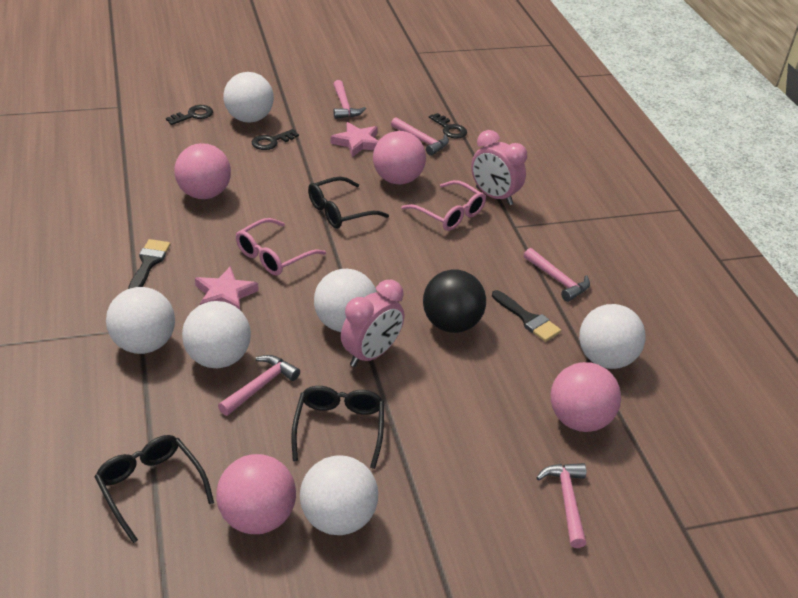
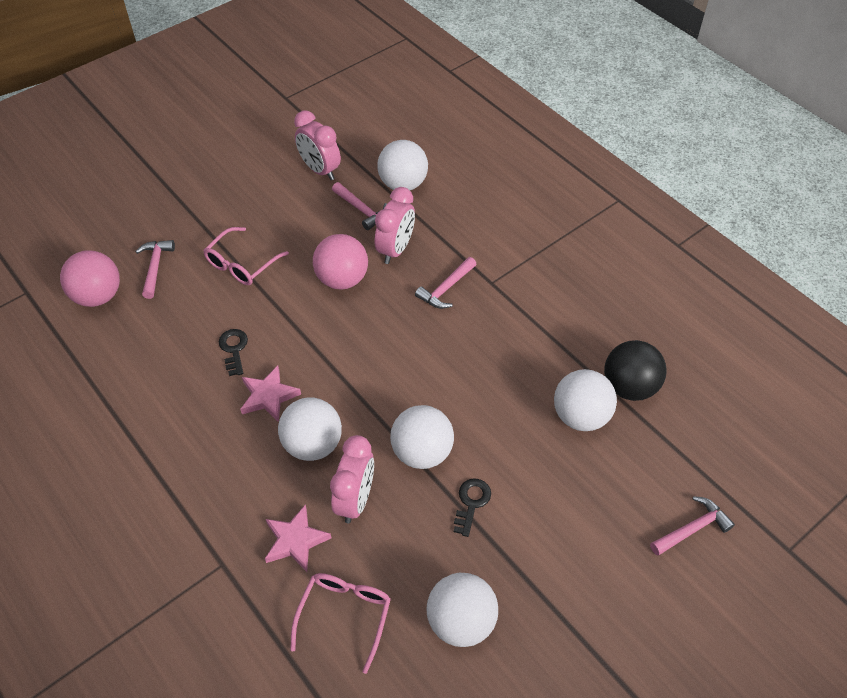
black brush: 2 -> 0
black glasses: 3 -> 0
black key: 3 -> 2
pink ball: 4 -> 2
pink clock: 2 -> 3
pink hammer: 5 -> 4
white ball: 6 -> 5

